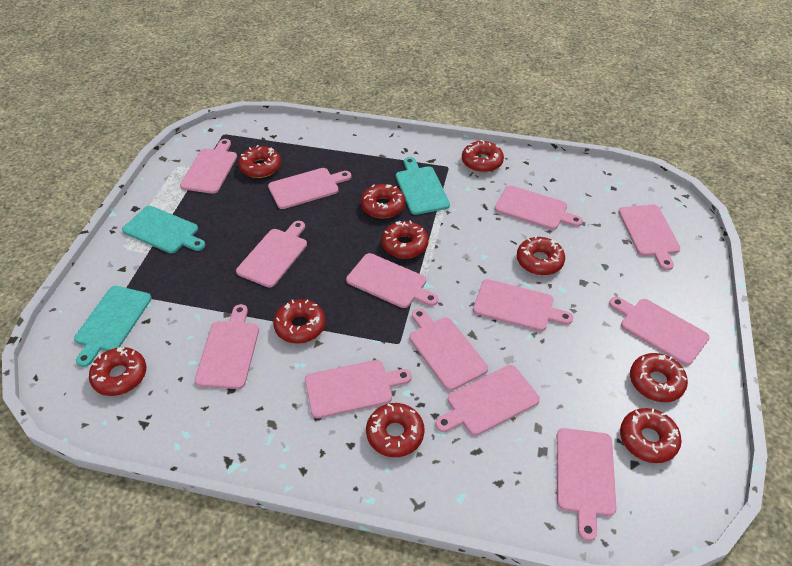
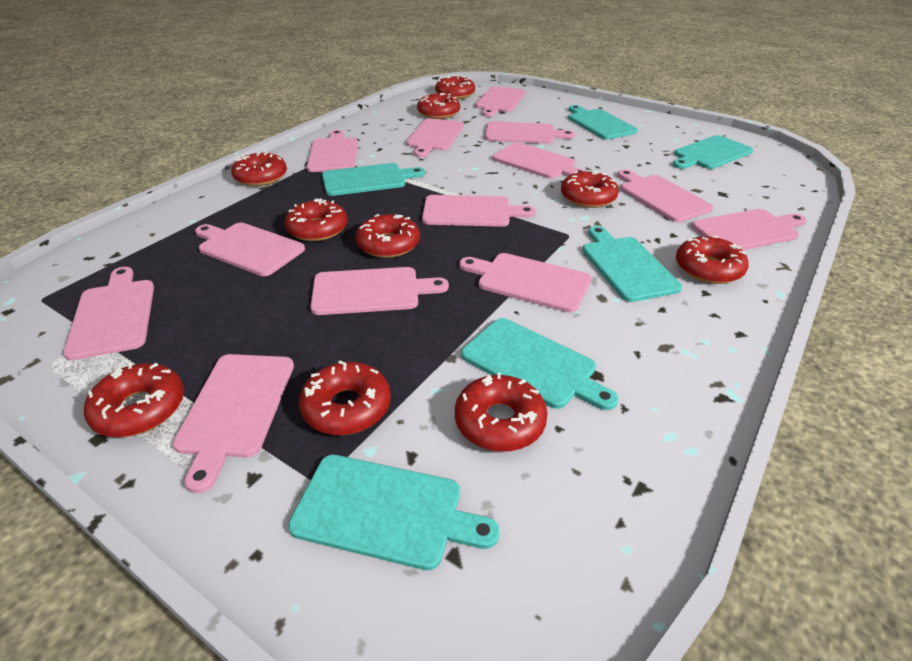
turquoise cutting board: 3 -> 6

